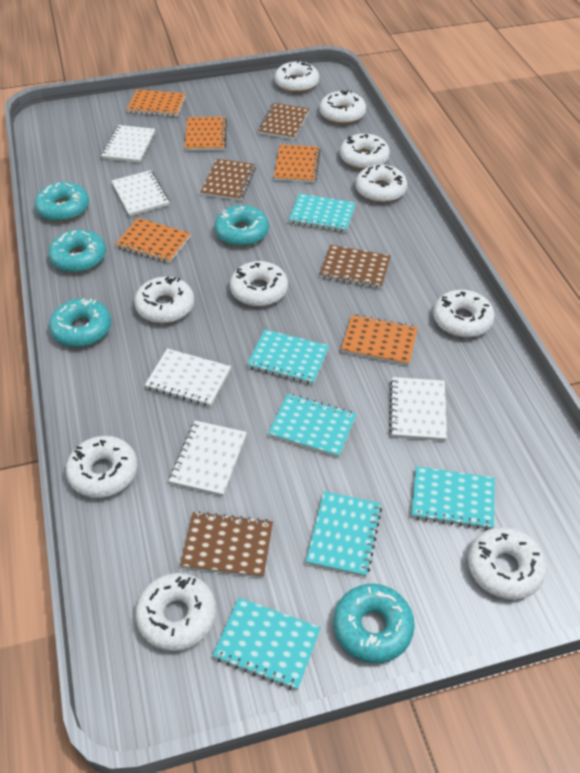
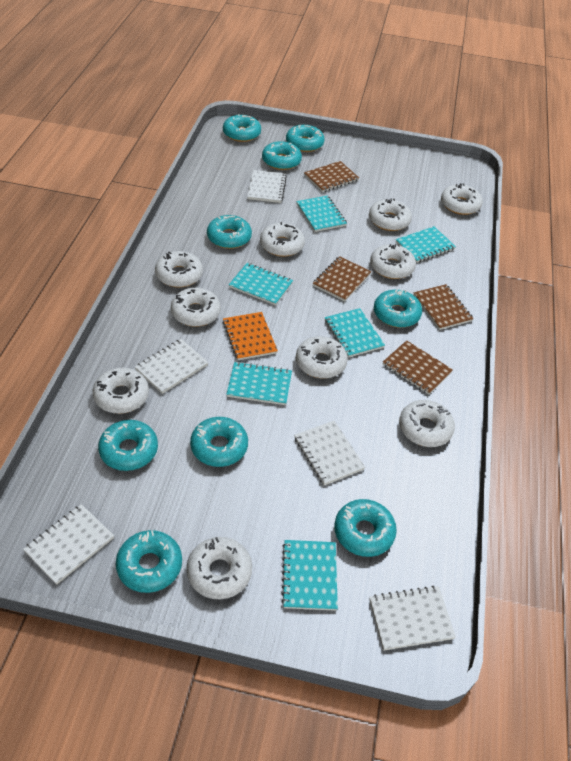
orange notebook: 5 -> 1
turquoise donut: 5 -> 9

